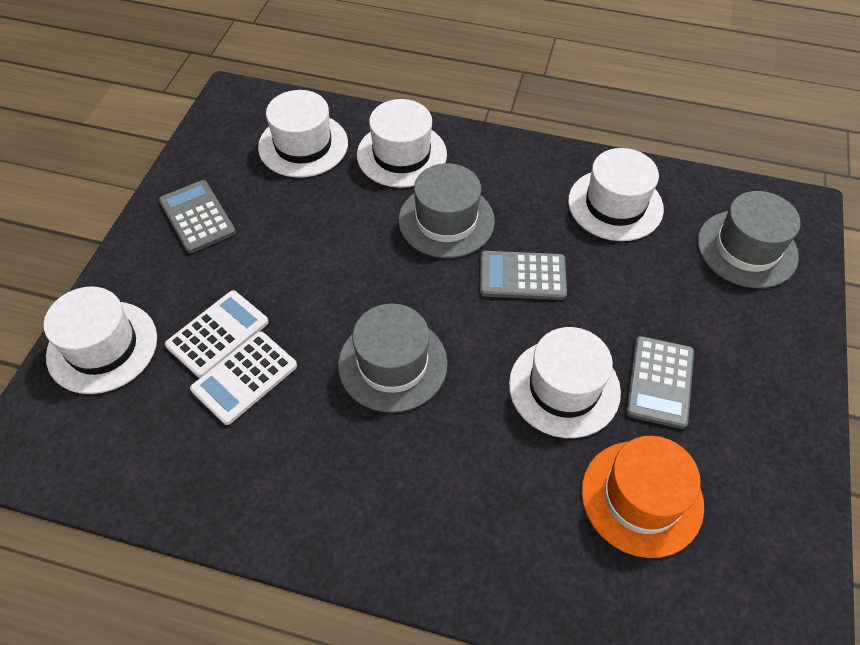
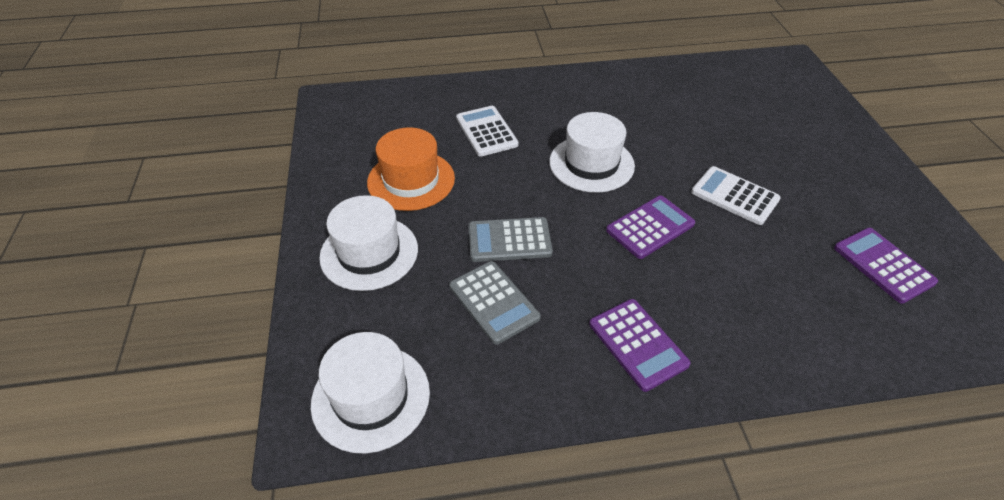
grey calculator: 3 -> 2
grey hat: 3 -> 0
purple calculator: 0 -> 3
white hat: 5 -> 3

